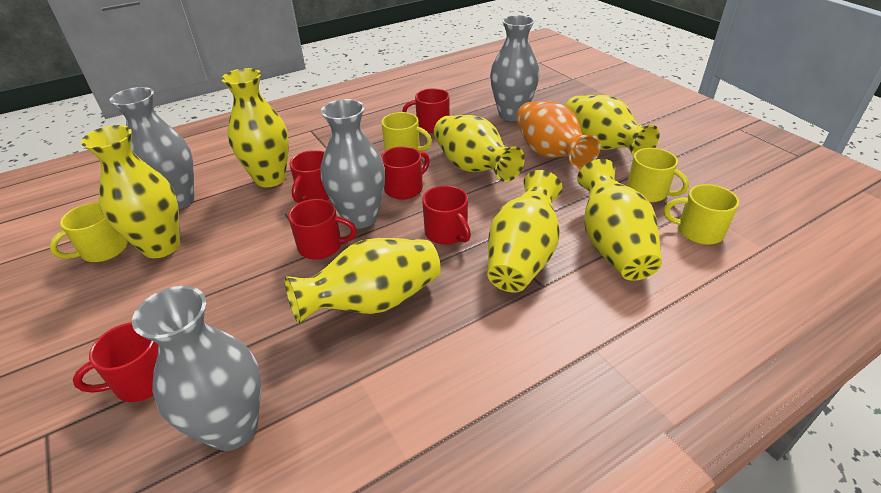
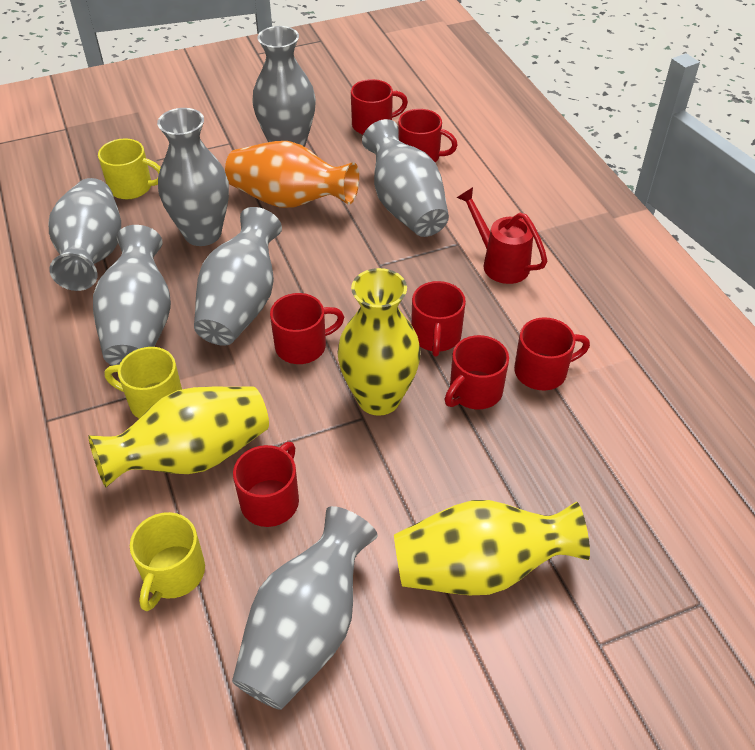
grey vase: 4 -> 7
red mug: 6 -> 7
red watering can: 0 -> 1
yellow mug: 4 -> 3
yellow vase: 7 -> 3

